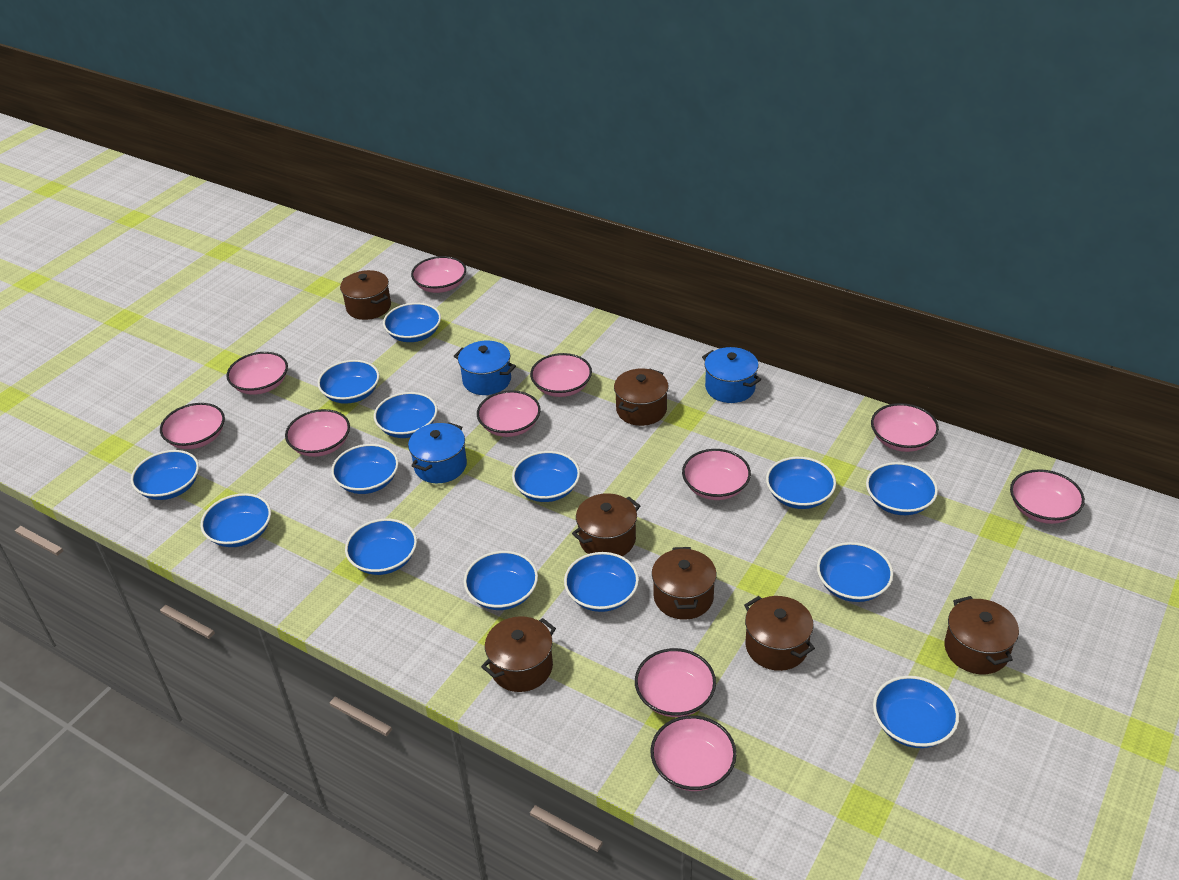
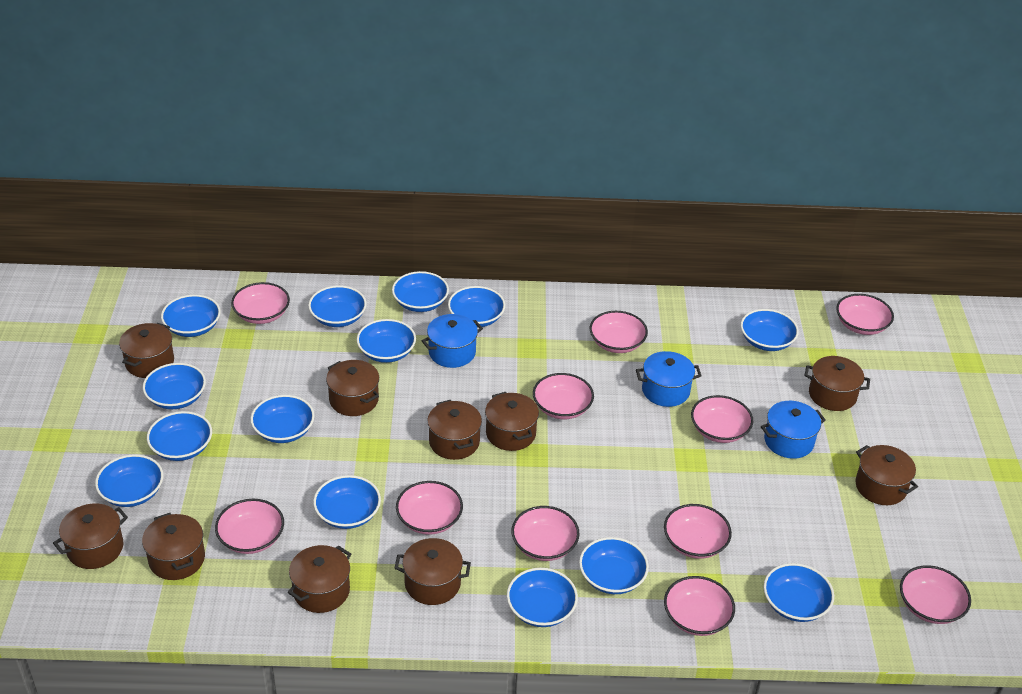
brown pot: 7 -> 10

